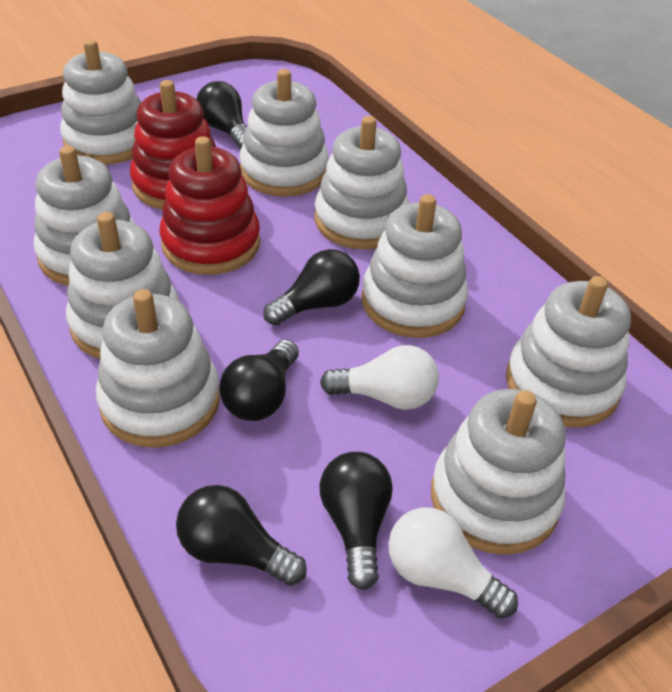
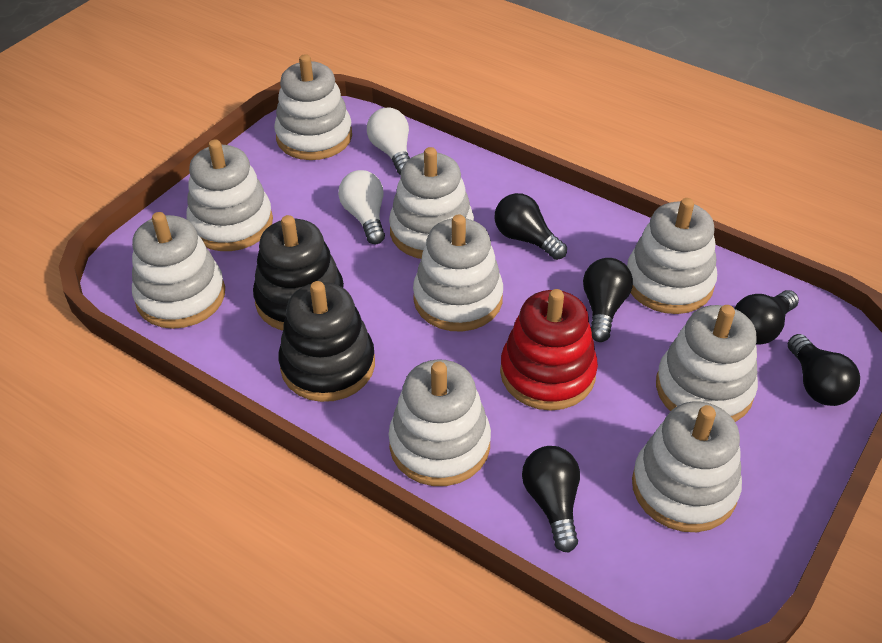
black stacking toy: 0 -> 2
red stacking toy: 2 -> 1

